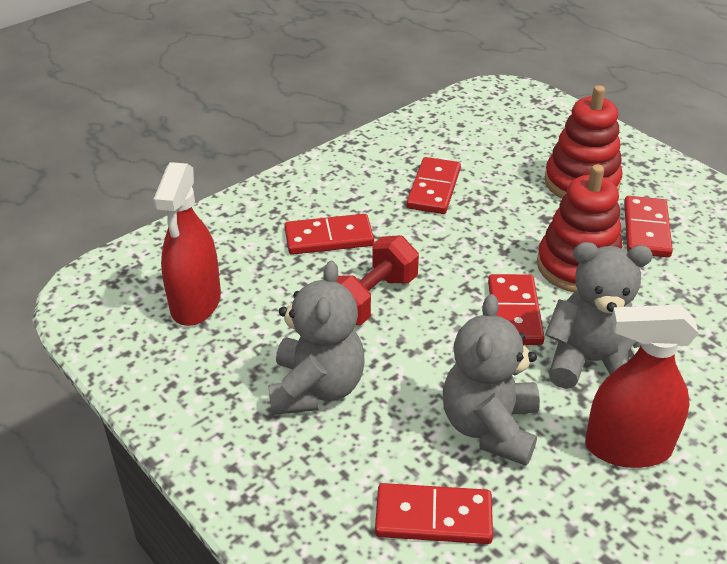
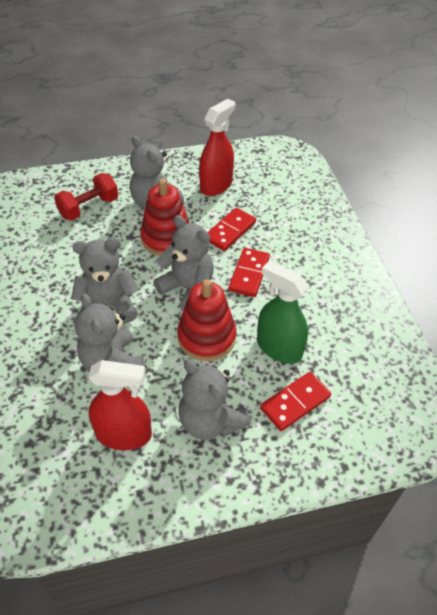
green spray bottle: 0 -> 1
grey teddy bear: 3 -> 5
red domino: 5 -> 3

